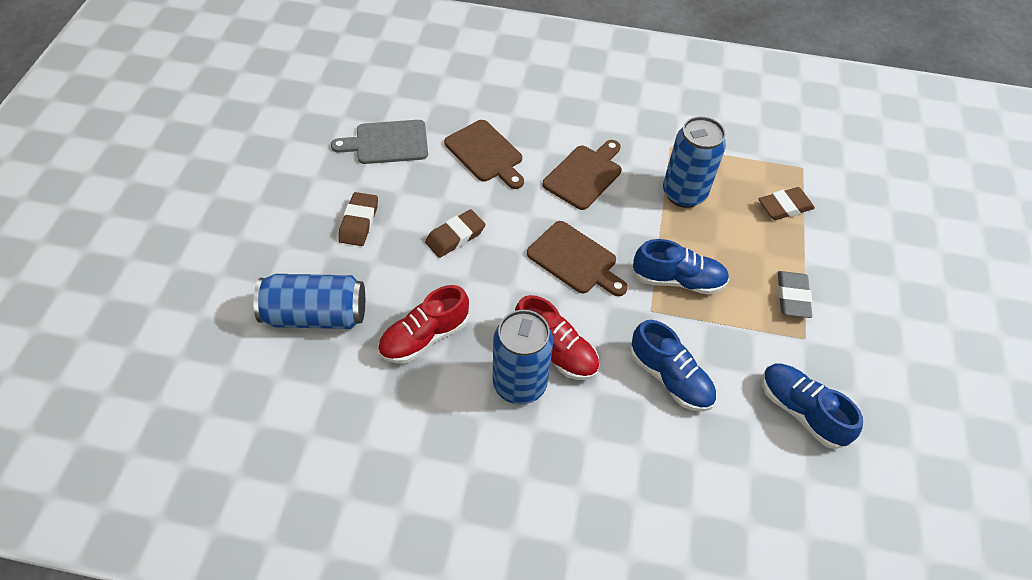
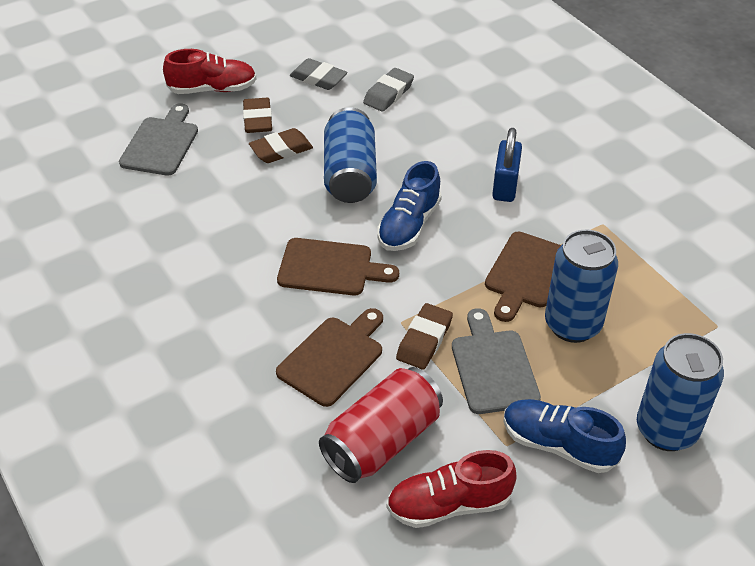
blue padlock: 0 -> 1
blue shoe: 3 -> 2
grey cutting board: 1 -> 2
grey eraser: 1 -> 2
red can: 0 -> 1

